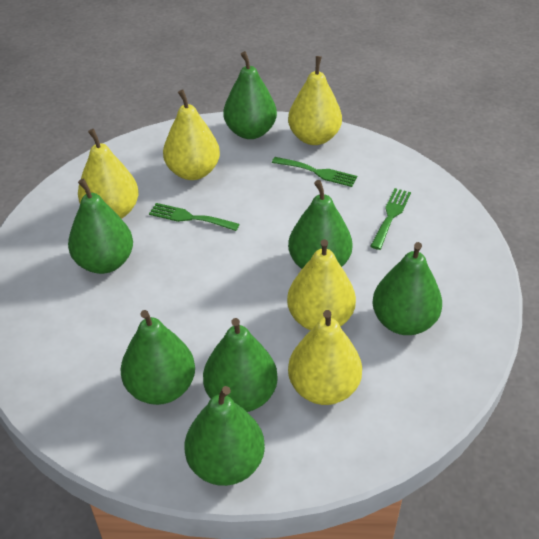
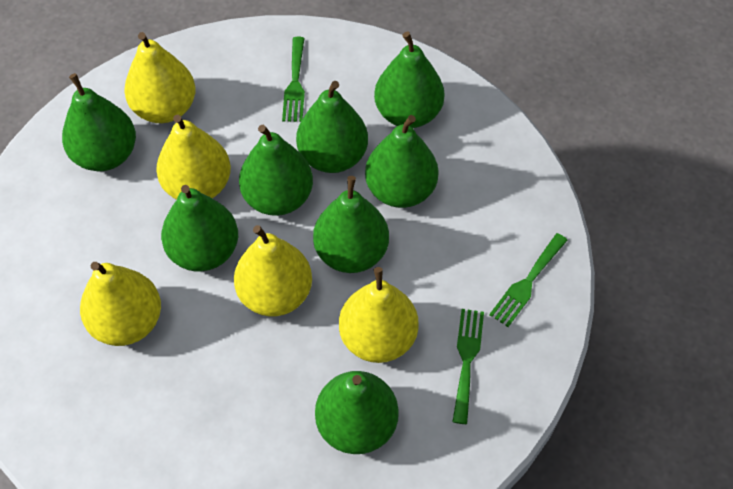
green pear: 7 -> 8

